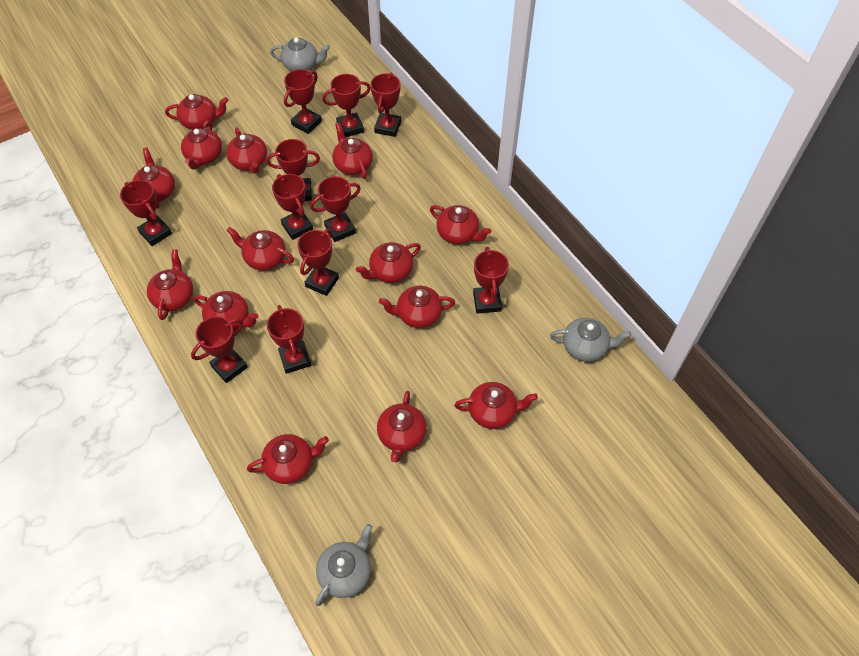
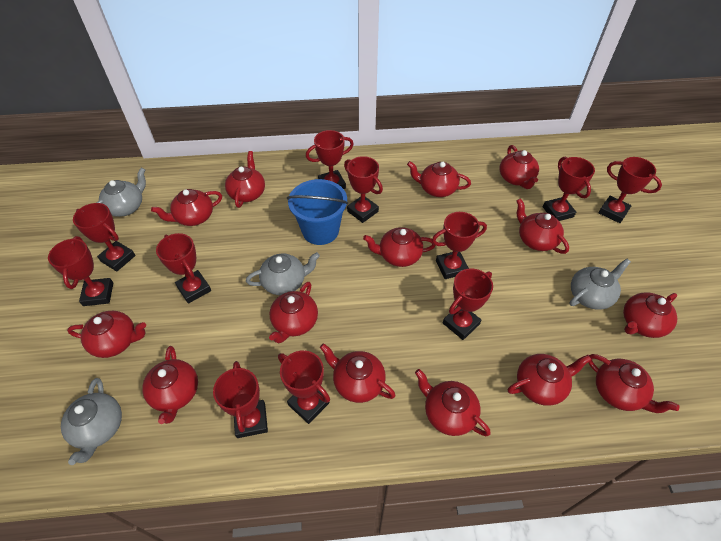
blue bucket: 0 -> 1
grey teapot: 3 -> 4

